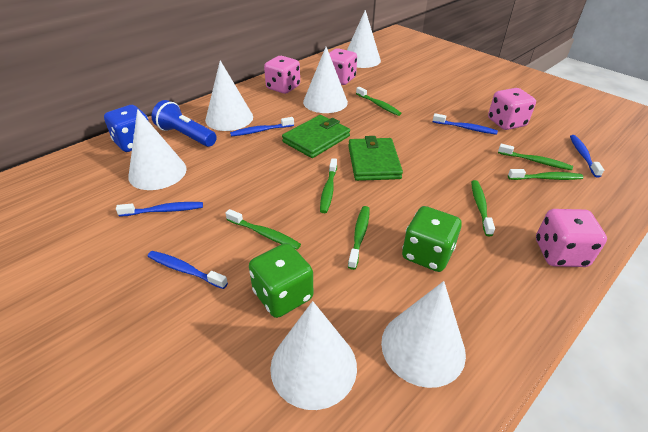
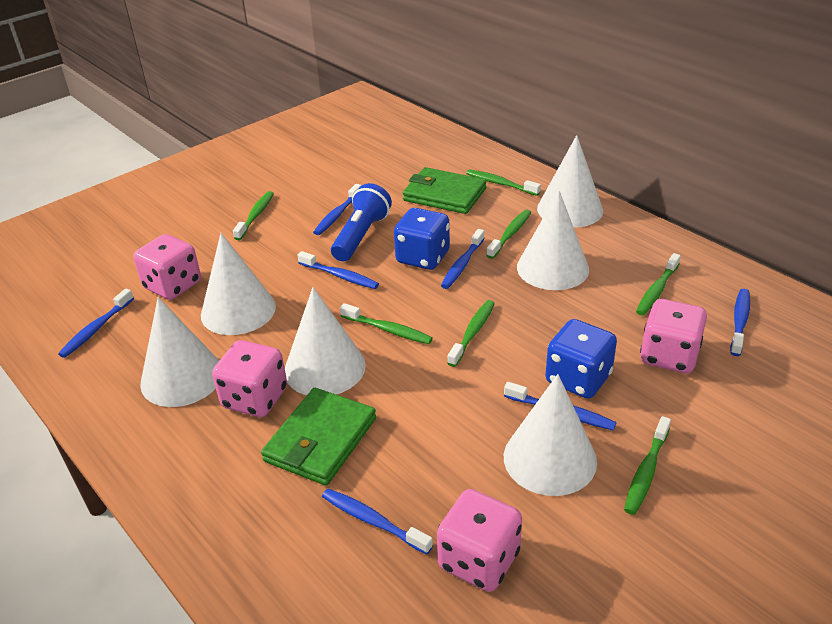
blue dice: 1 -> 2
blue toothbrush: 5 -> 7
green dice: 2 -> 0

